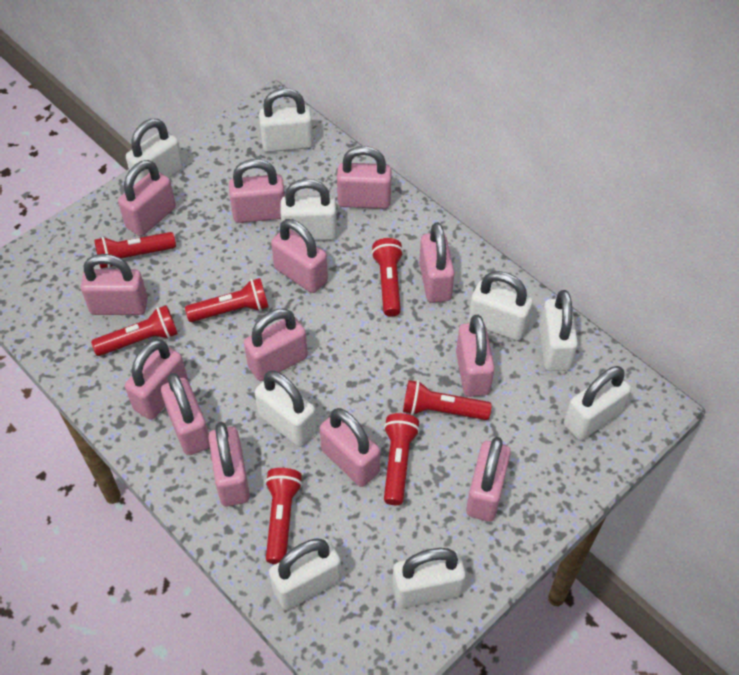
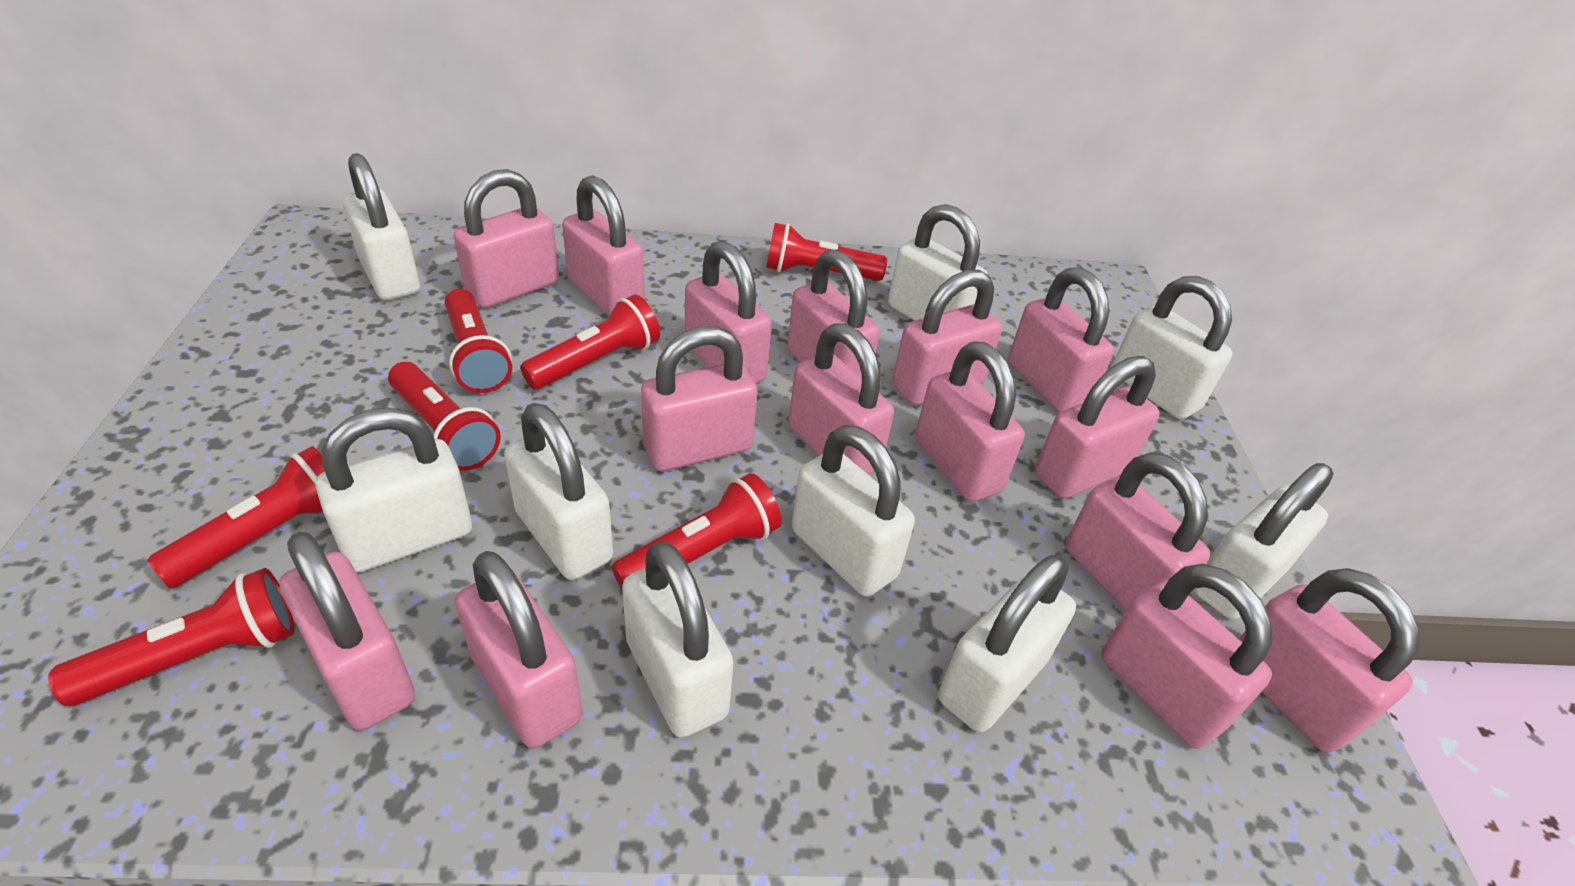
pink padlock: 13 -> 15

